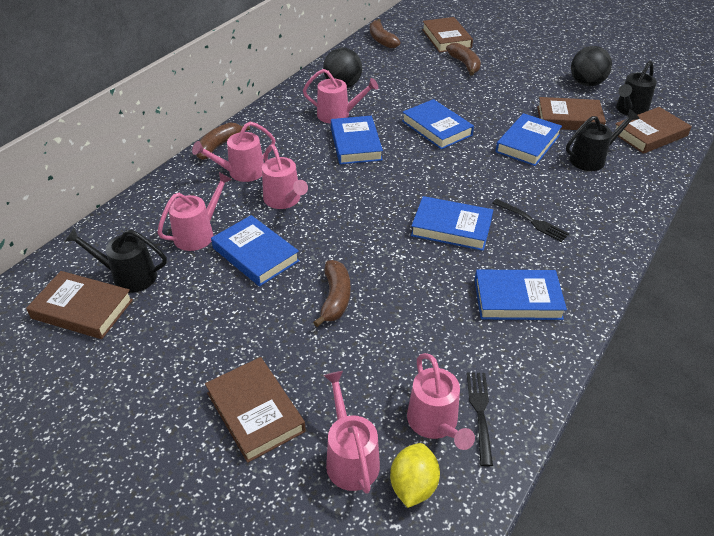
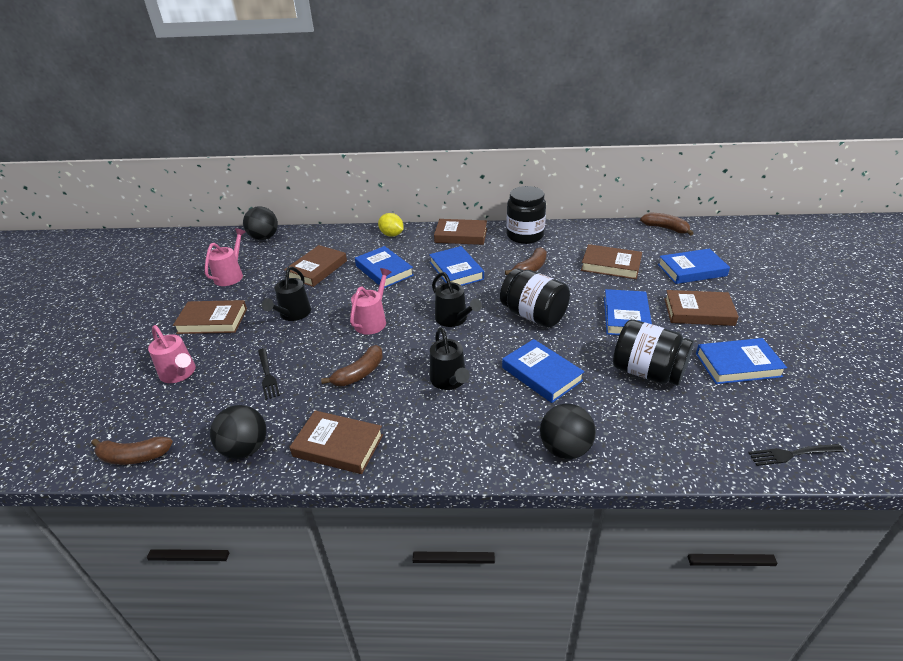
black ball: 2 -> 3
black jar: 0 -> 3
brown book: 5 -> 6
pink watering can: 6 -> 3

